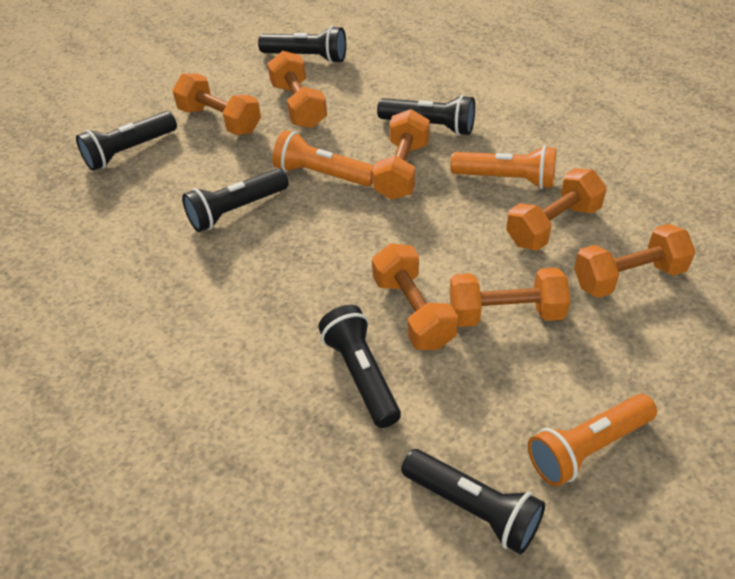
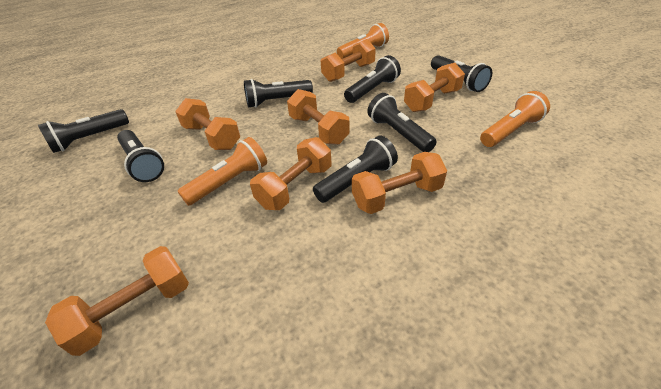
black flashlight: 6 -> 7

